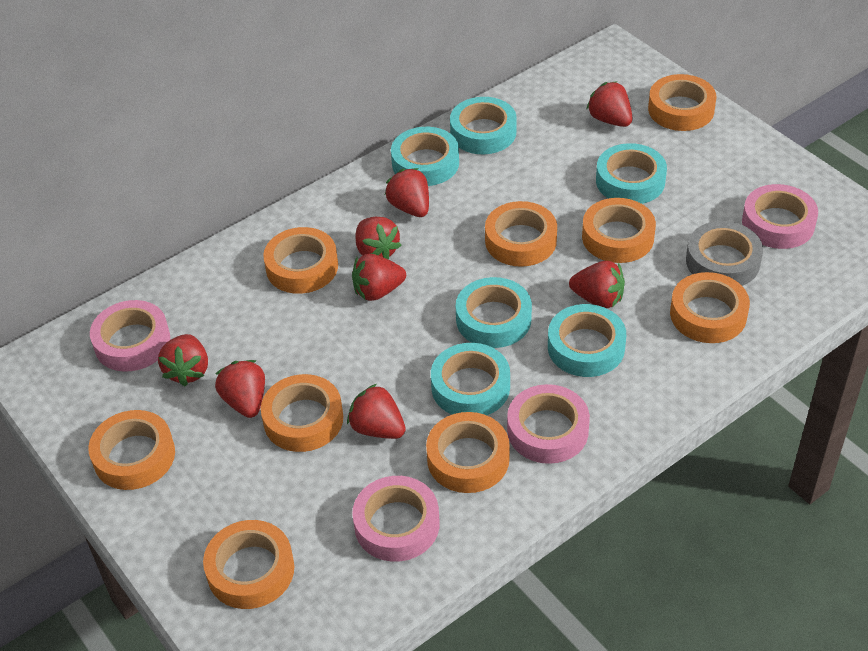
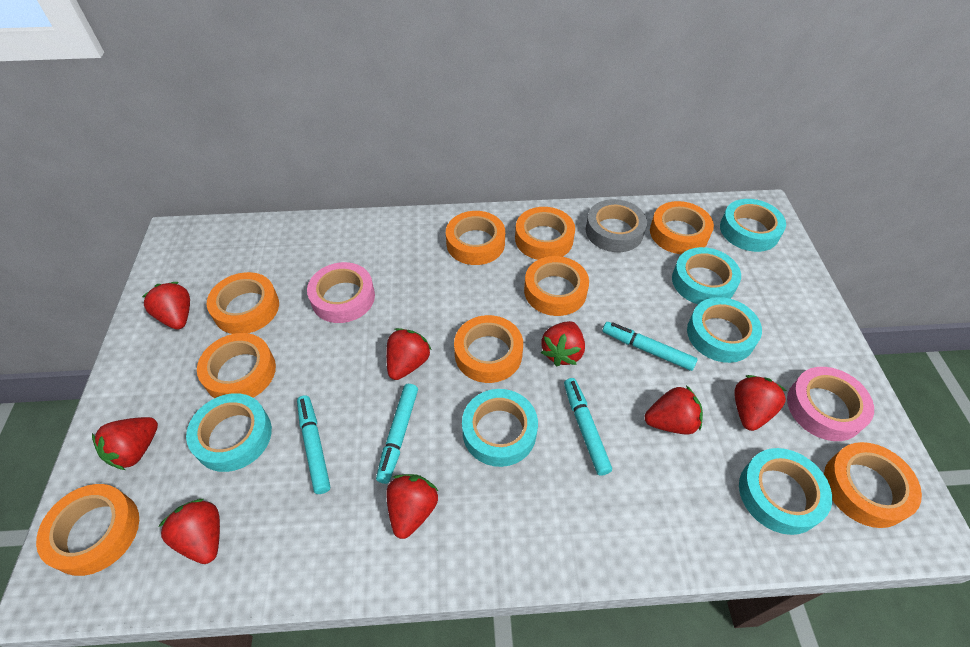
pink tape: 4 -> 2
turquoise marker: 0 -> 4

